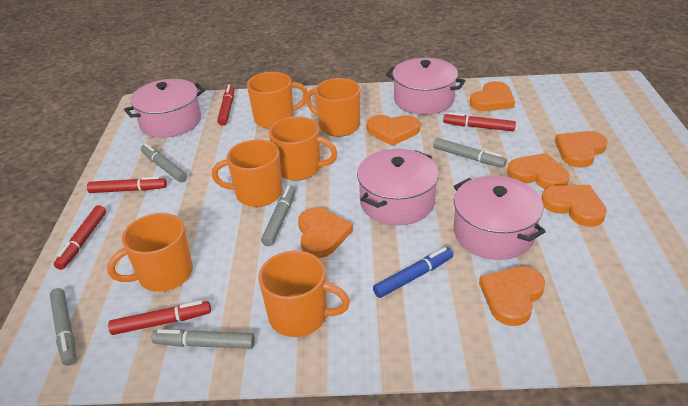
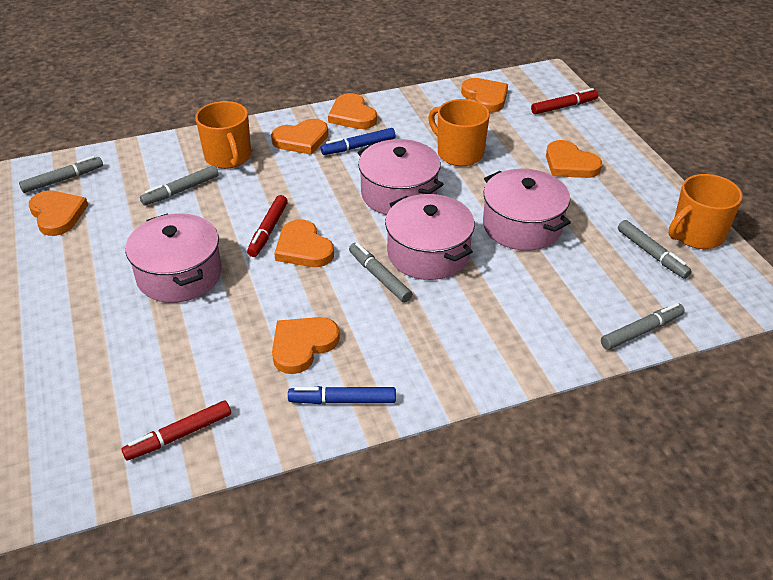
blue marker: 1 -> 2
orange mug: 6 -> 3
red marker: 5 -> 3

